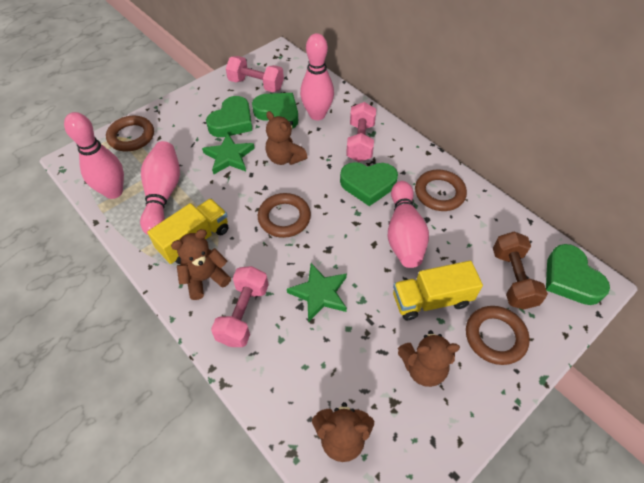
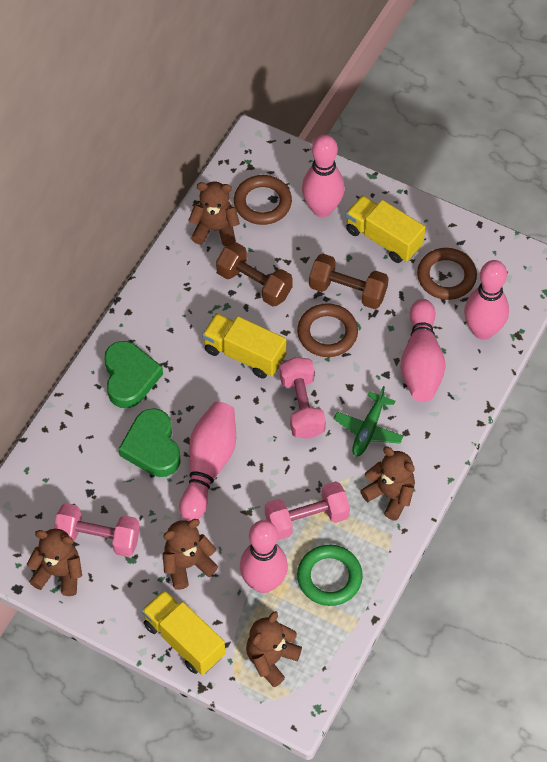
brown dumbbell: 1 -> 2
brown ring: 4 -> 3
brown teddy bear: 4 -> 5
green heart: 4 -> 2
green plane: 0 -> 1
green ring: 0 -> 1
green star: 2 -> 0
pink bowling pin: 4 -> 5
yellow truck: 2 -> 3

